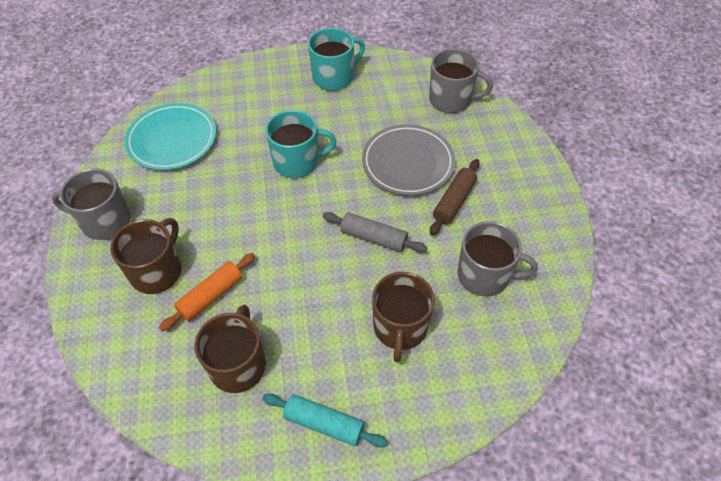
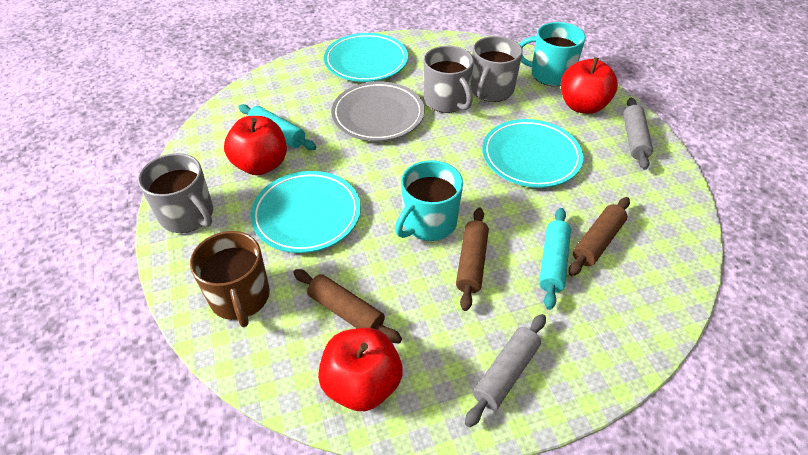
brown mug: 3 -> 1
brown rolling pin: 1 -> 3
grey rolling pin: 1 -> 2
orange rolling pin: 1 -> 0
red apple: 0 -> 3
turquoise plate: 1 -> 3
turquoise rolling pin: 1 -> 2

